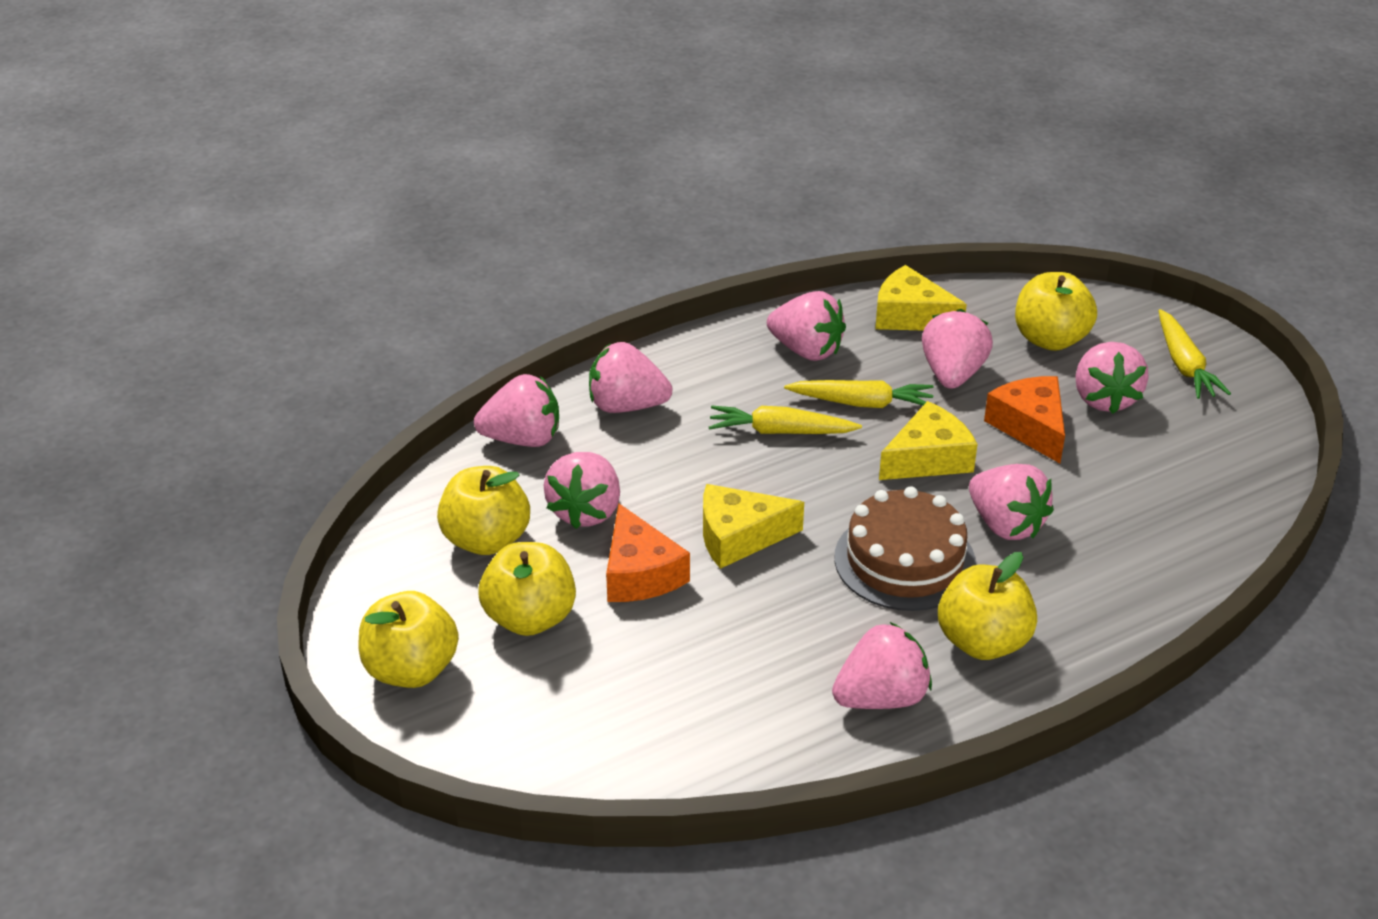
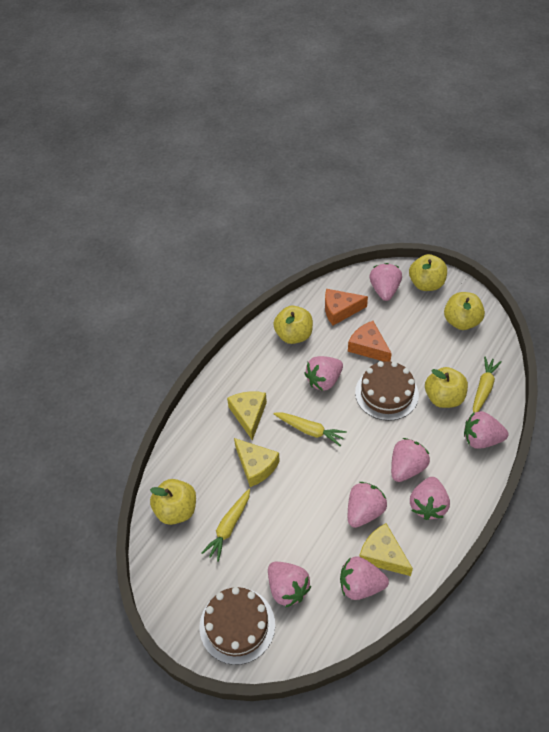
brown cake: 1 -> 2

